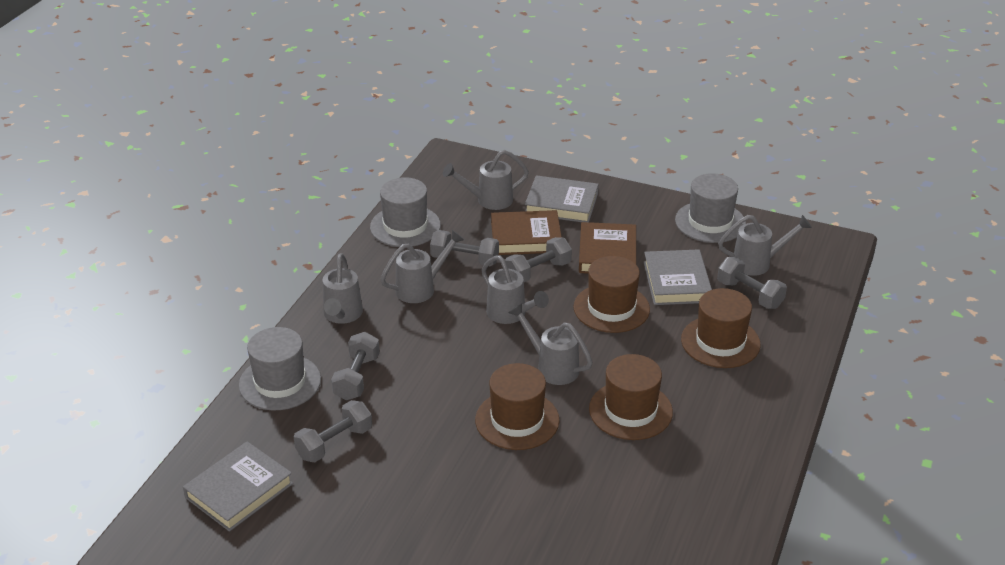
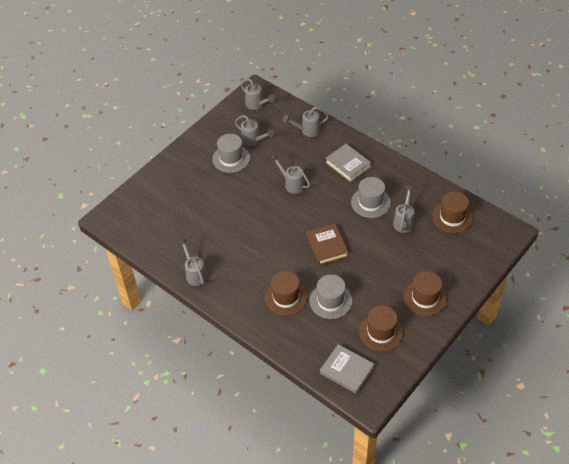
brown book: 2 -> 1
grey book: 3 -> 2
grey dumbbell: 5 -> 0

